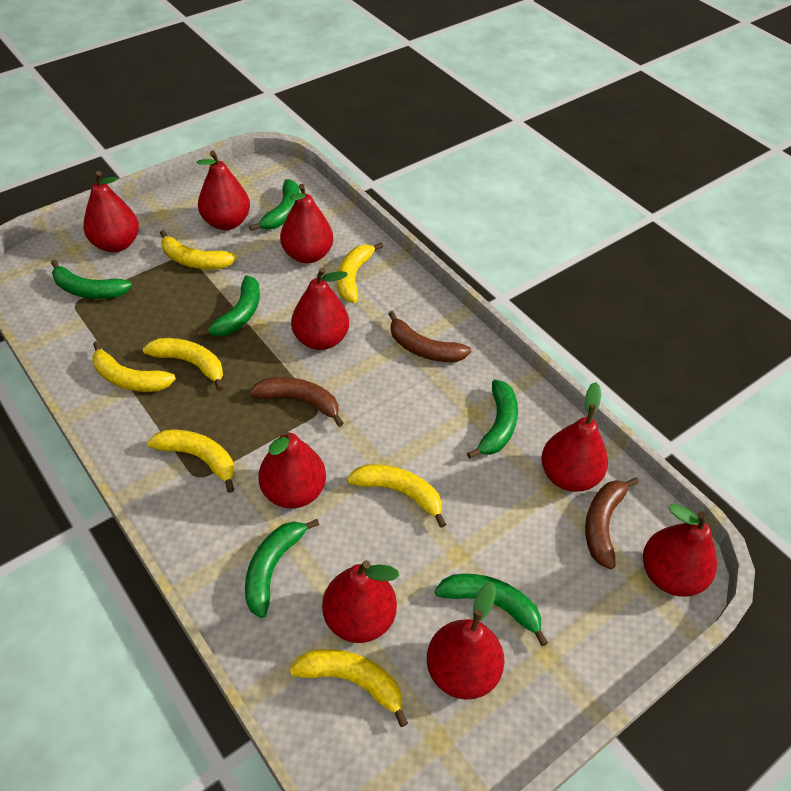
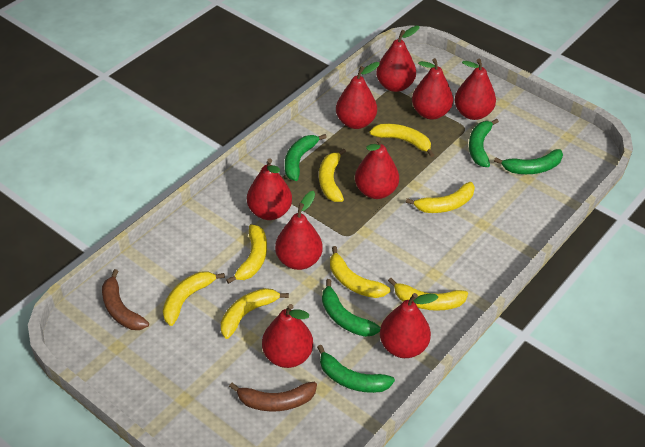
brown banana: 3 -> 2
green banana: 6 -> 5
yellow banana: 7 -> 8

